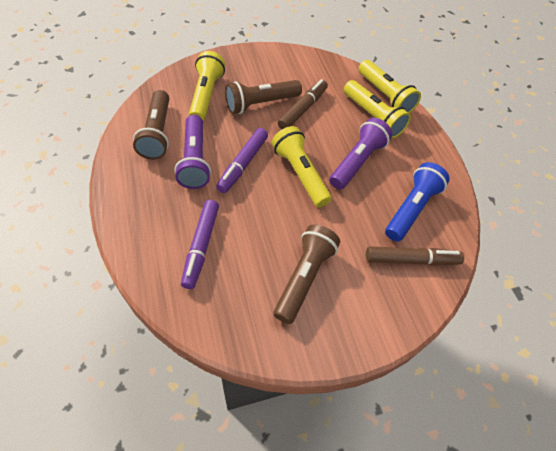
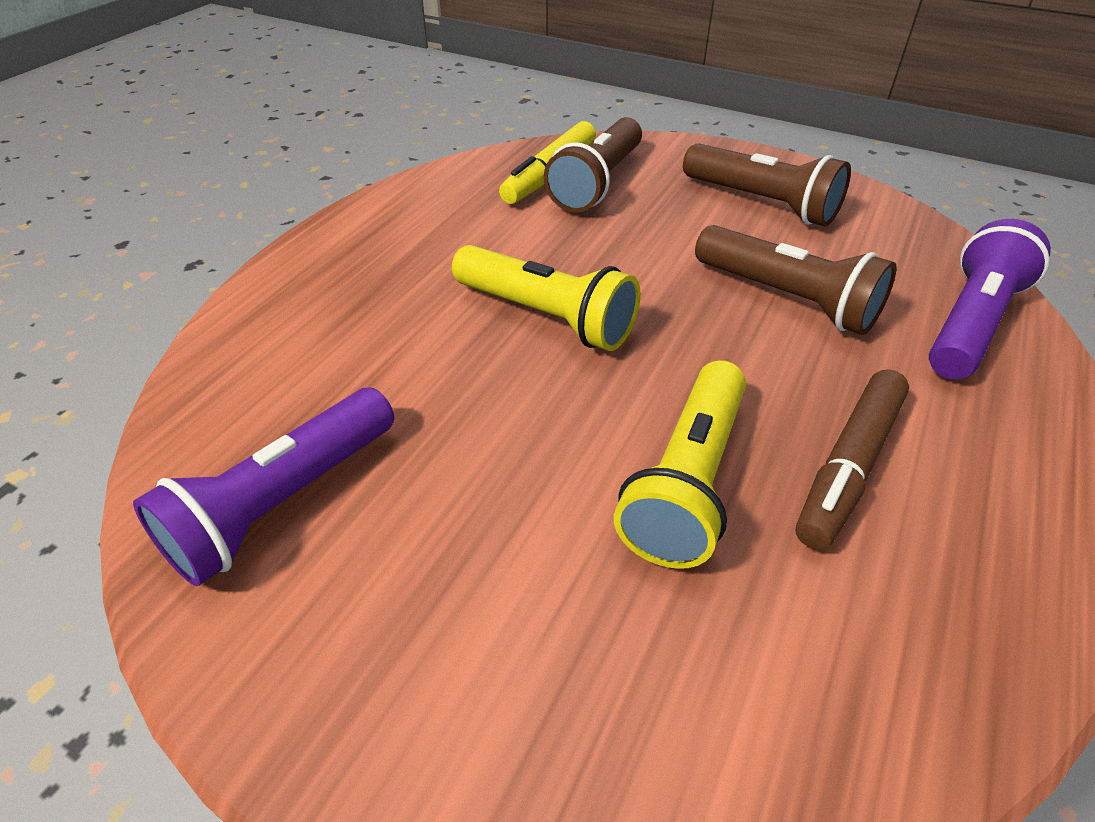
blue flashlight: 1 -> 0
brown marker: 2 -> 1
purple marker: 2 -> 0
yellow flashlight: 4 -> 2
yellow marker: 0 -> 1

